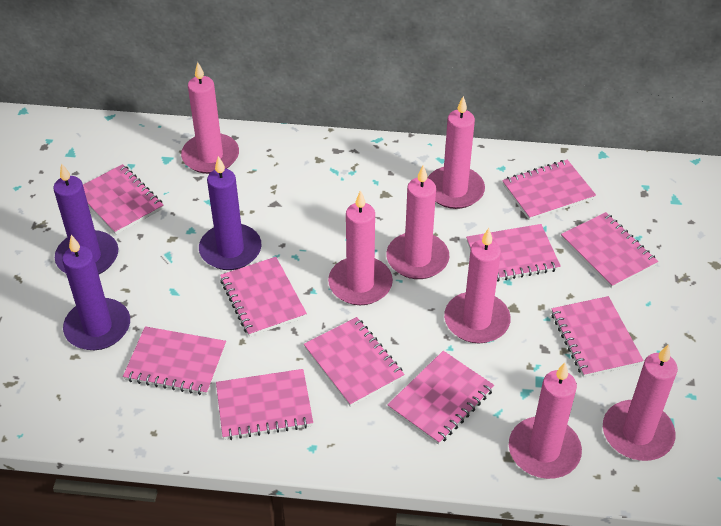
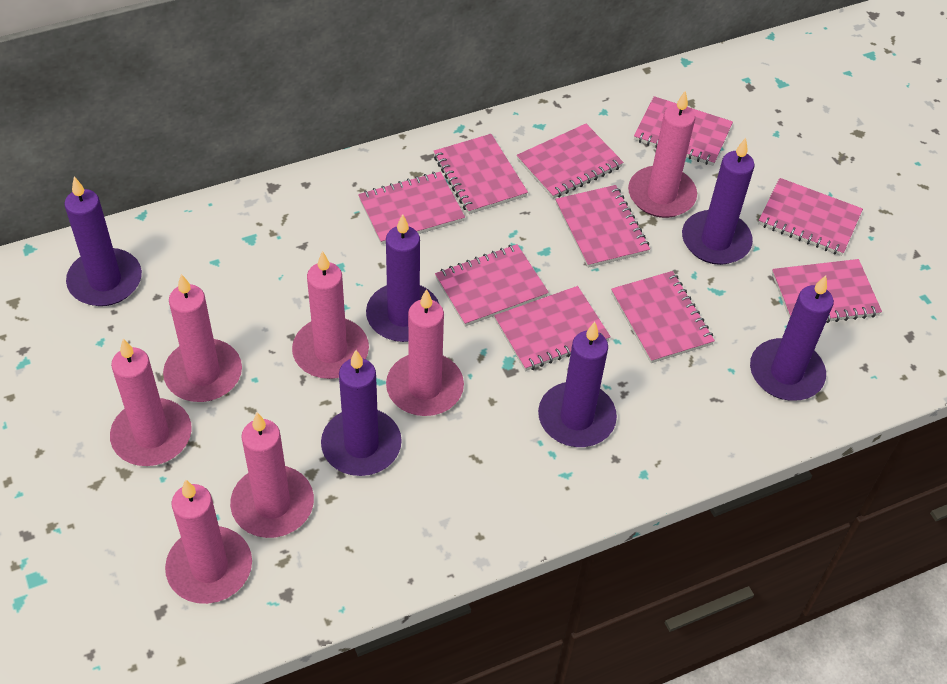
purple candle: 3 -> 6

